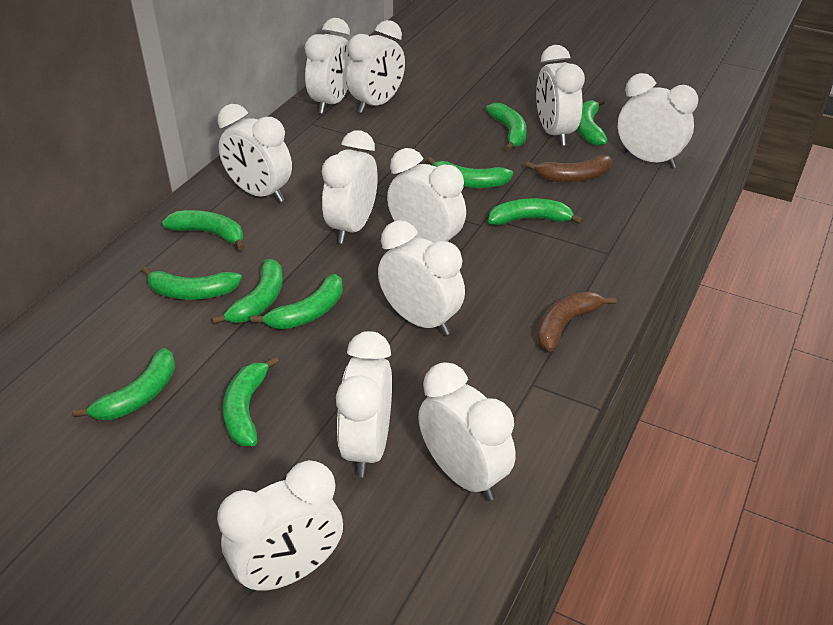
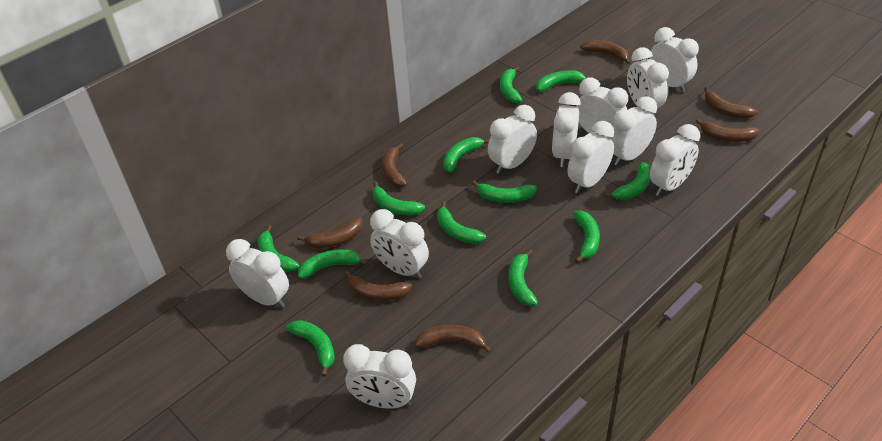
brown banana: 2 -> 7
green banana: 10 -> 12

